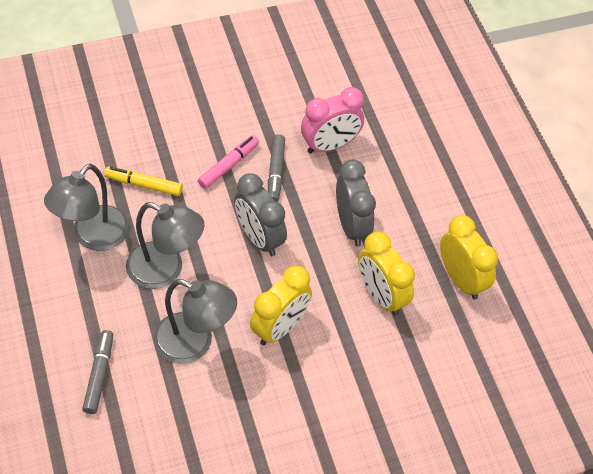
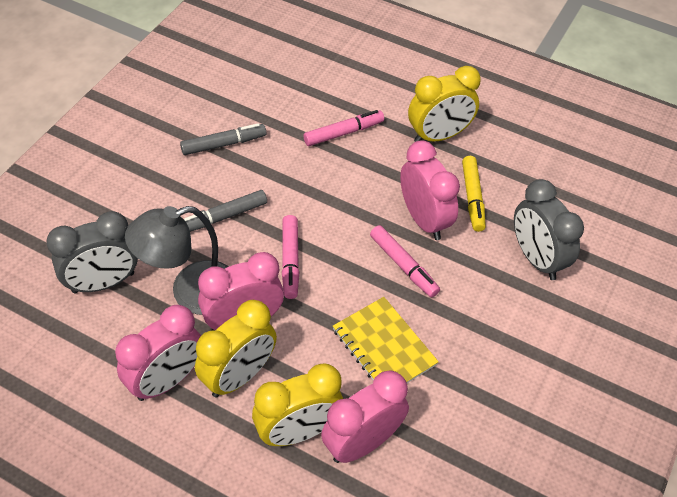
grey lamp: 3 -> 1
pink clock: 1 -> 4
pink marker: 1 -> 3
yellow notebook: 0 -> 1

